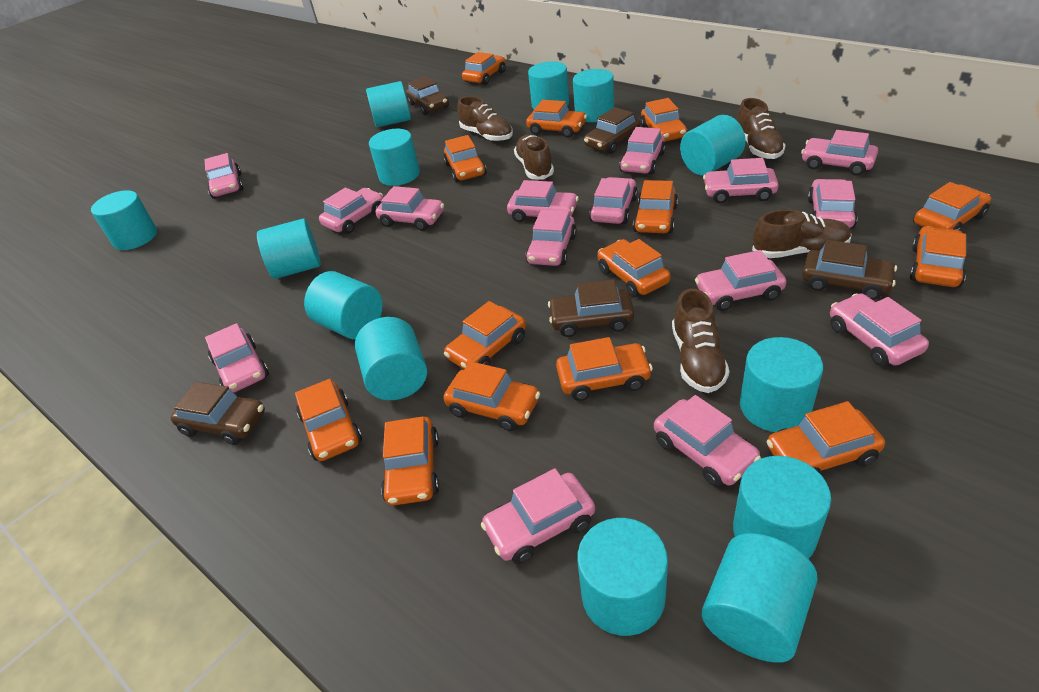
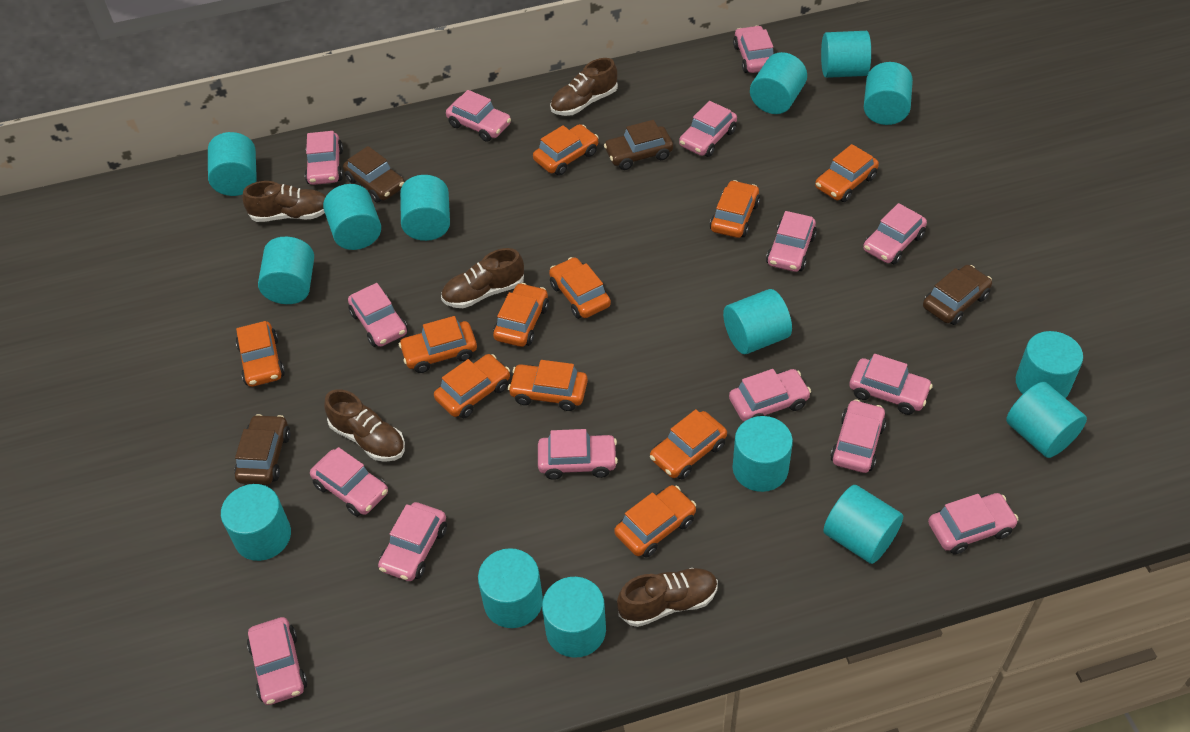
brown car: 5 -> 4
orange car: 14 -> 11
turquoise cylinder: 13 -> 15

